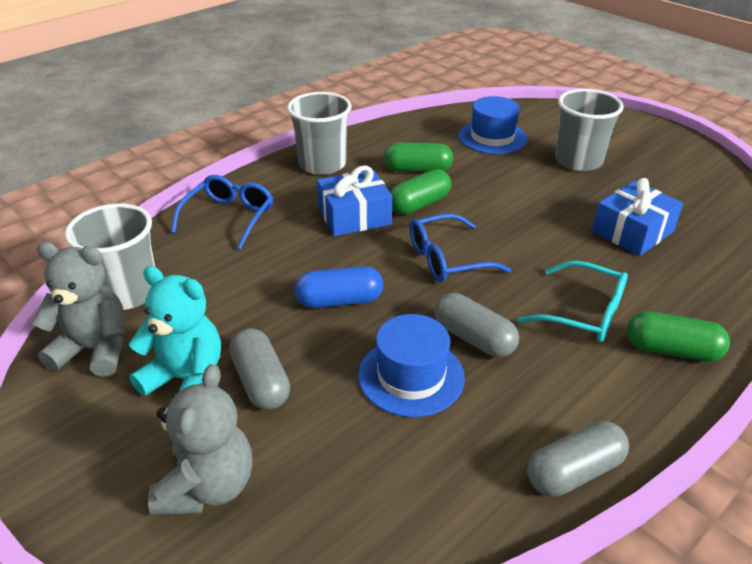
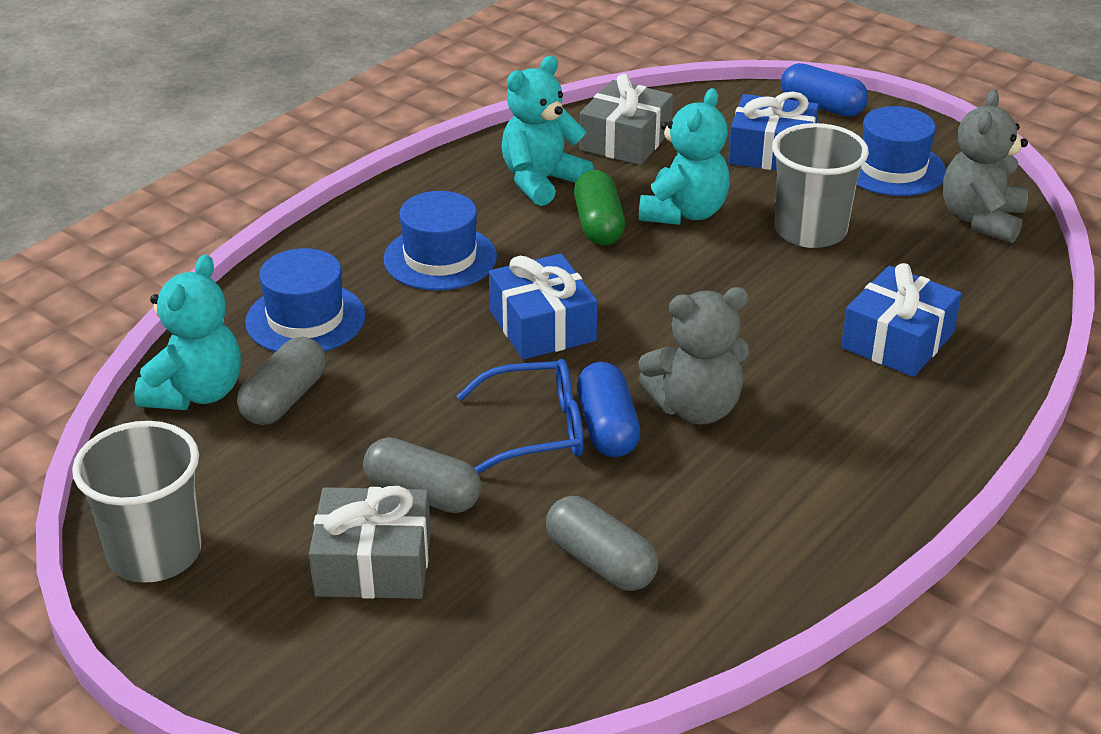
blue capsule: 1 -> 2
blue gift: 2 -> 3
blue glasses: 2 -> 1
blue hat: 2 -> 3
green capsule: 3 -> 1
grey cup: 3 -> 2
grey gift: 0 -> 2
turquoise glasses: 1 -> 0
turquoise teddy bear: 1 -> 3

